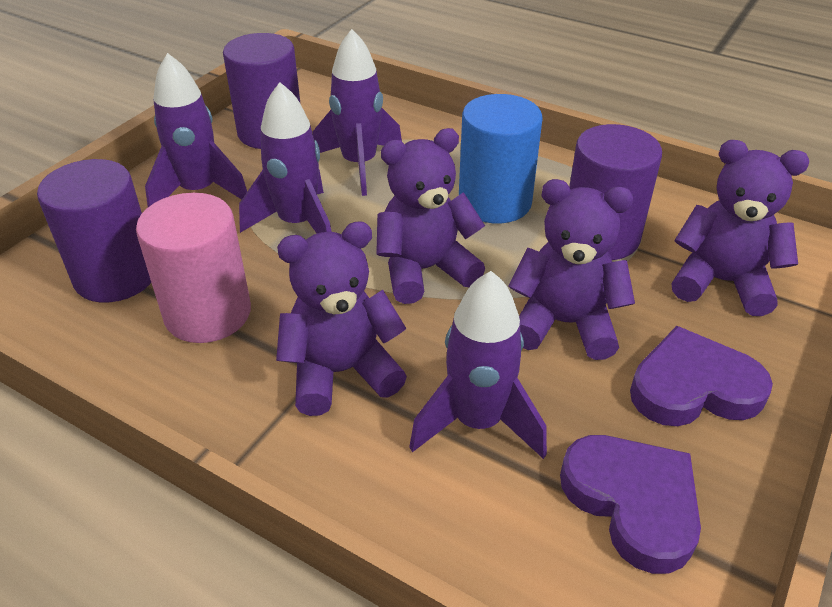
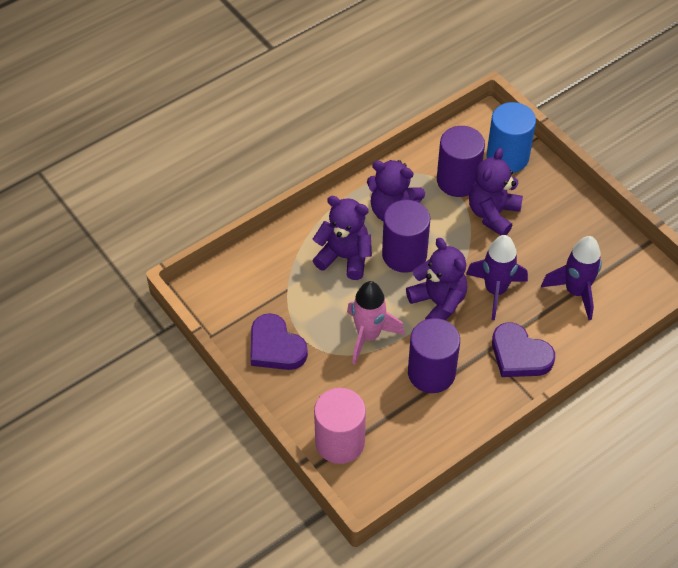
pink rocket: 0 -> 1
purple rocket: 4 -> 2

